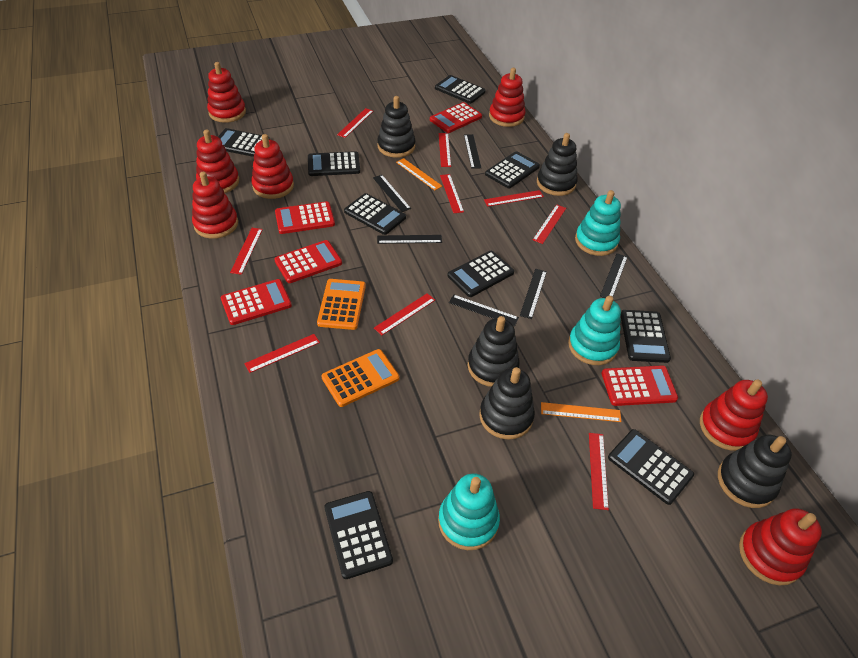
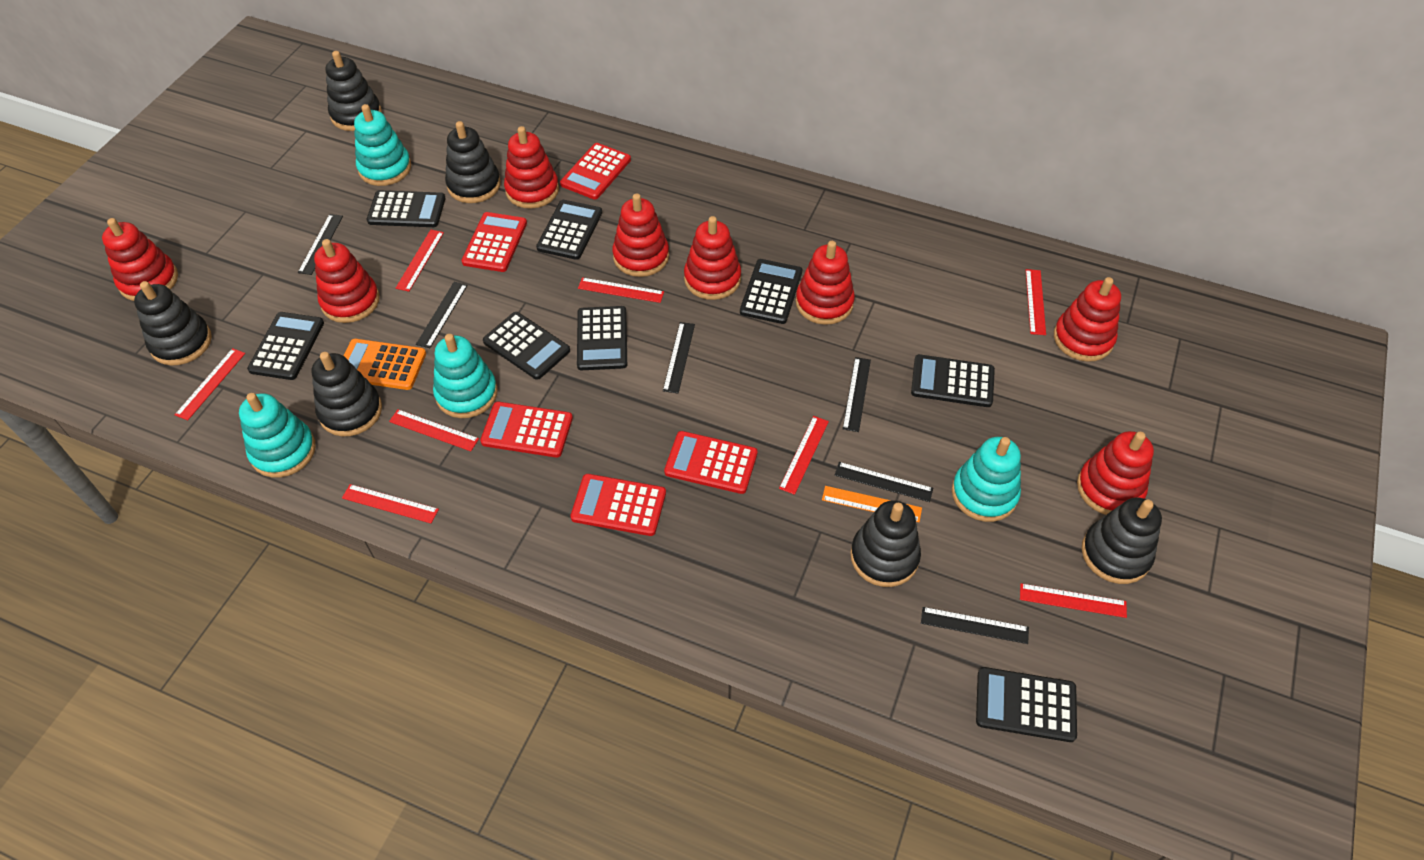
black calculator: 9 -> 8
black stacking toy: 5 -> 6
orange calculator: 2 -> 1
orange ruler: 2 -> 1
red ruler: 9 -> 8
red stacking toy: 7 -> 8
turquoise stacking toy: 3 -> 4

